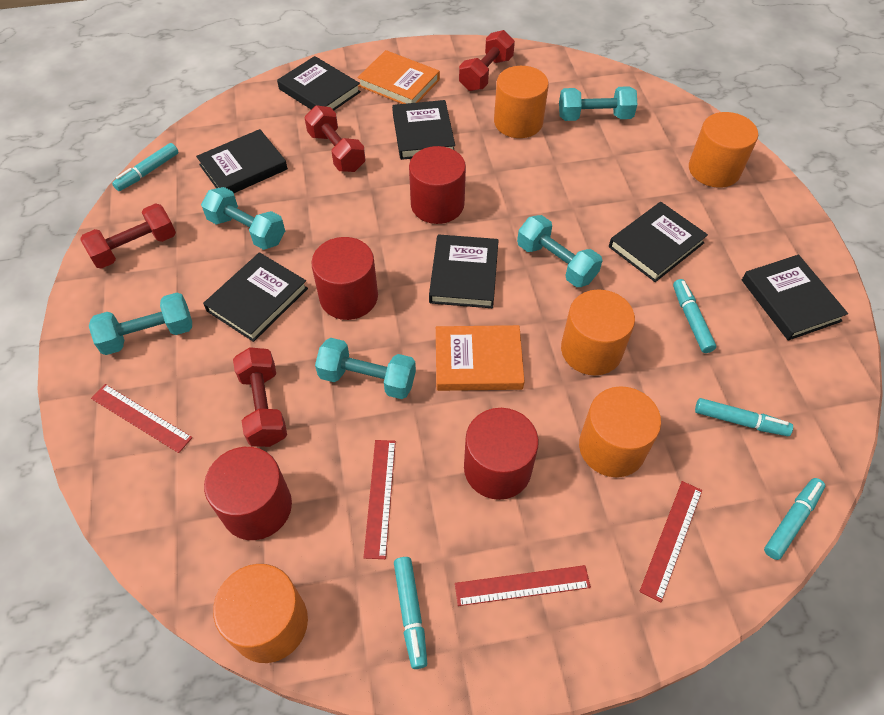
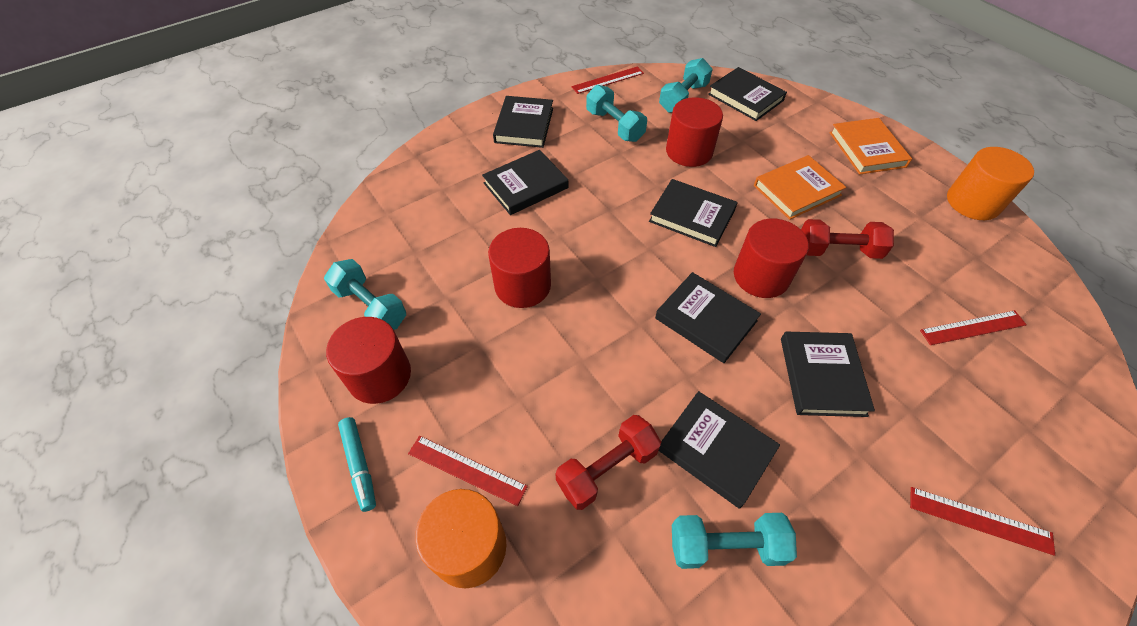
orange cylinder: 5 -> 2
red dumbbell: 4 -> 2
turquoise dumbbell: 5 -> 4
turquoise marker: 5 -> 1

